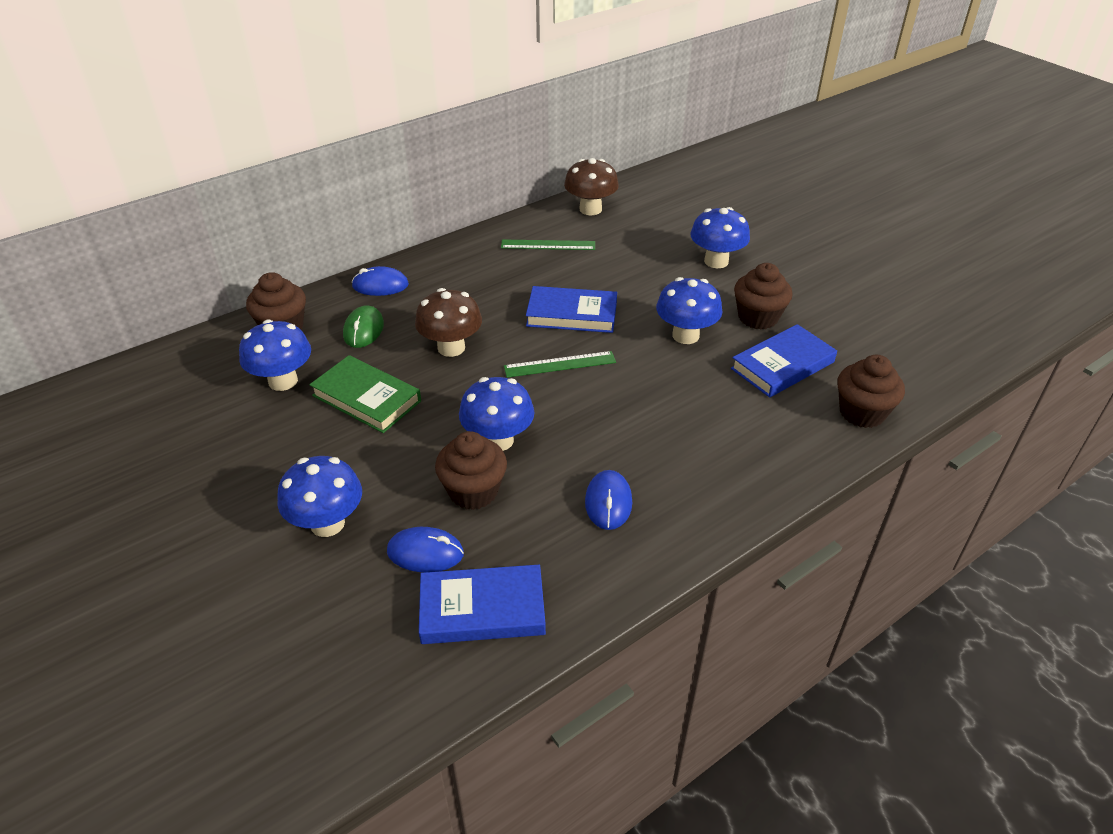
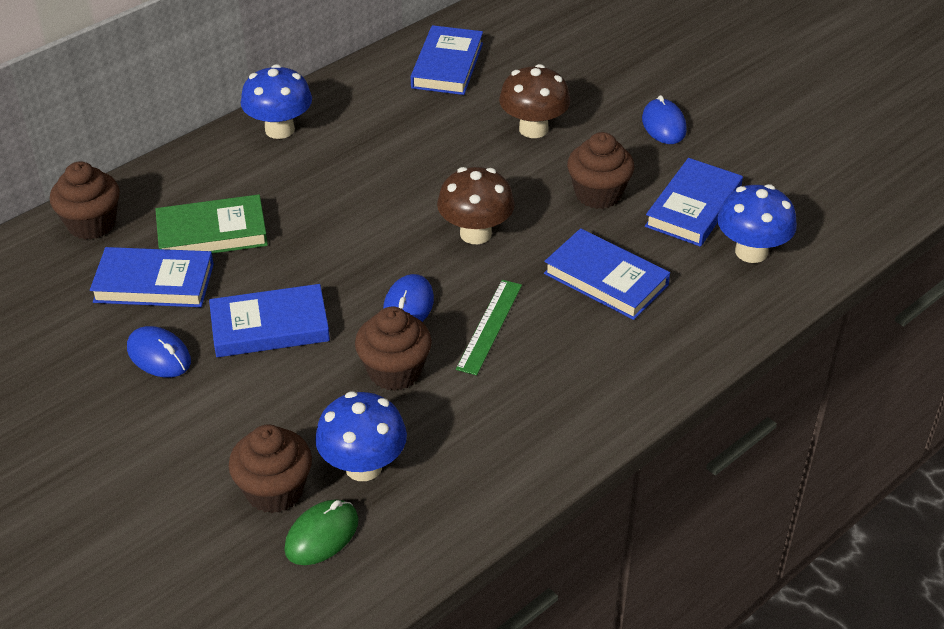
blue book: 3 -> 5
blue mushroom: 5 -> 3
green ruler: 2 -> 1

